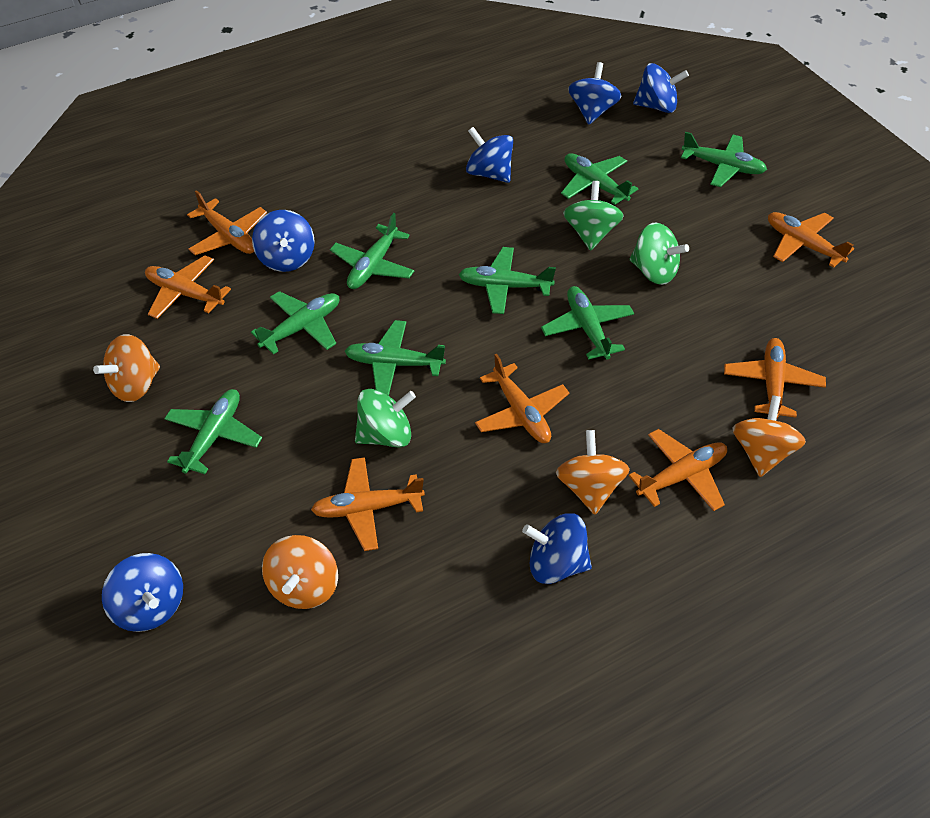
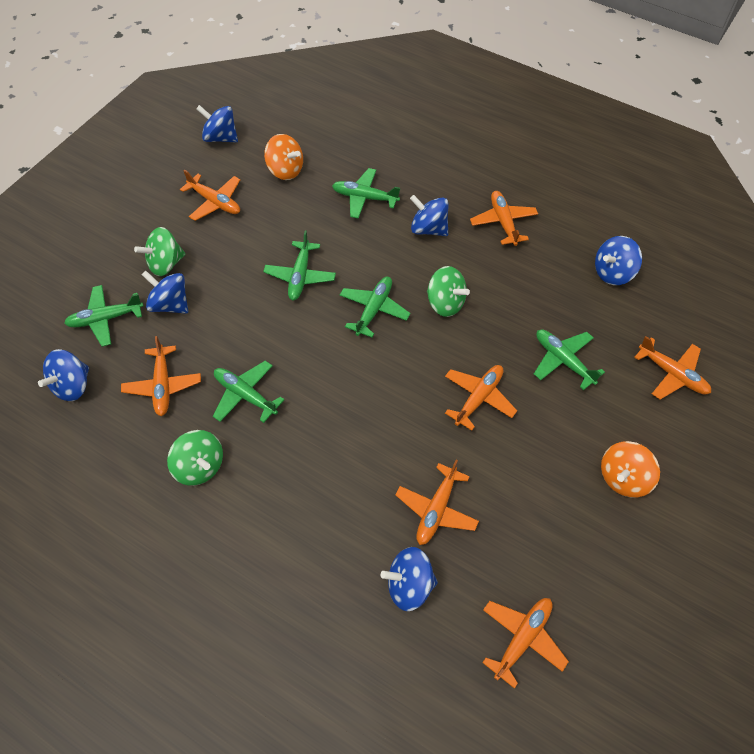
green plane: 8 -> 6
orange spinning top: 4 -> 2

